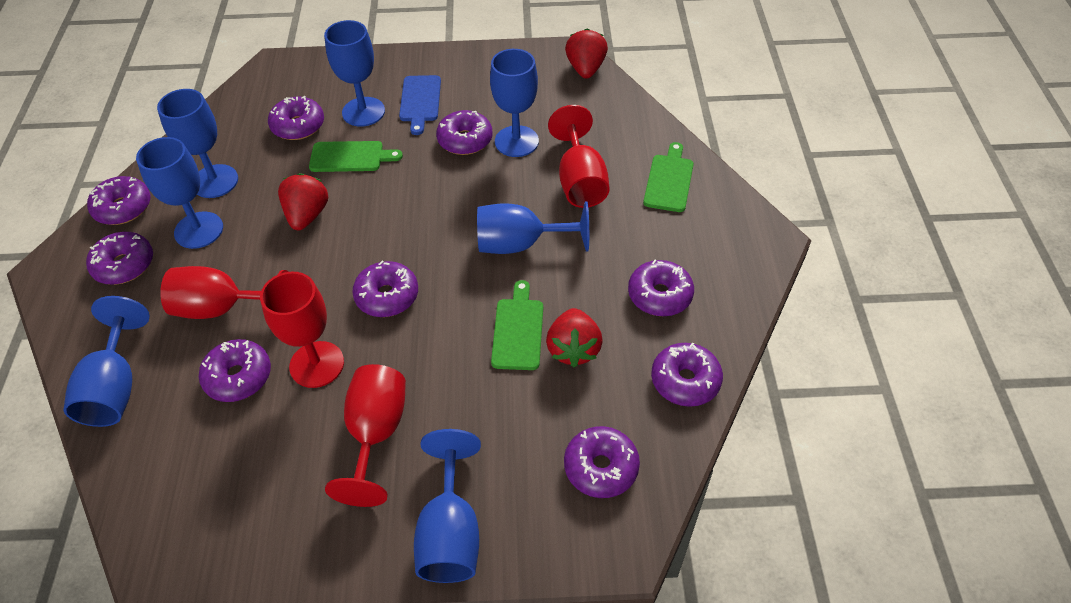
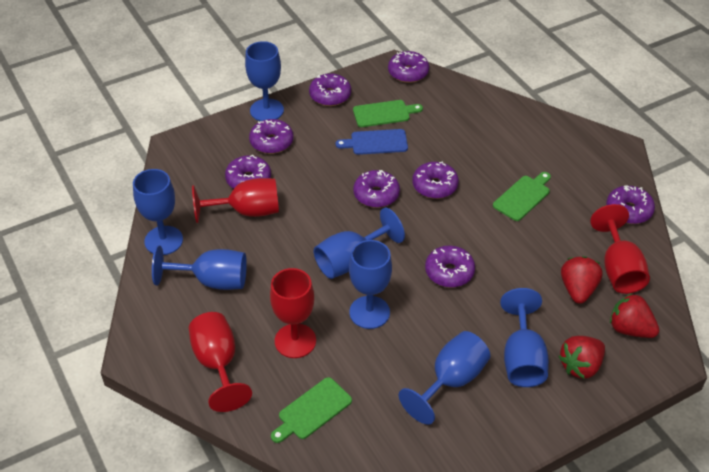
purple donut: 9 -> 8

